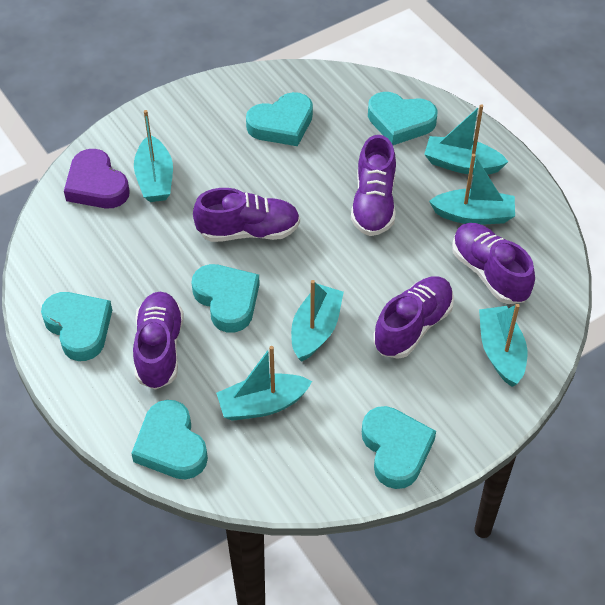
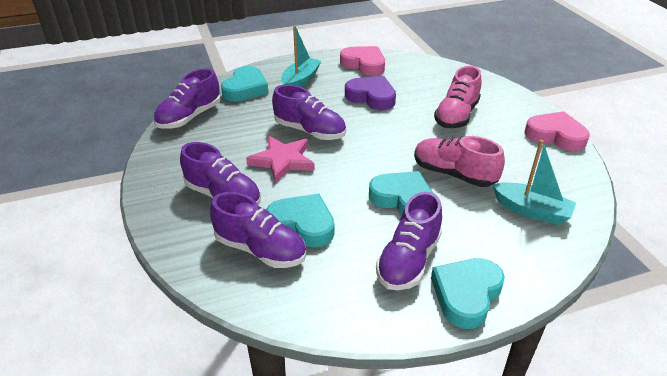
pink heart: 0 -> 2
pink shoe: 0 -> 2
pink star: 0 -> 1
turquoise boat: 6 -> 2
turquoise heart: 6 -> 4

